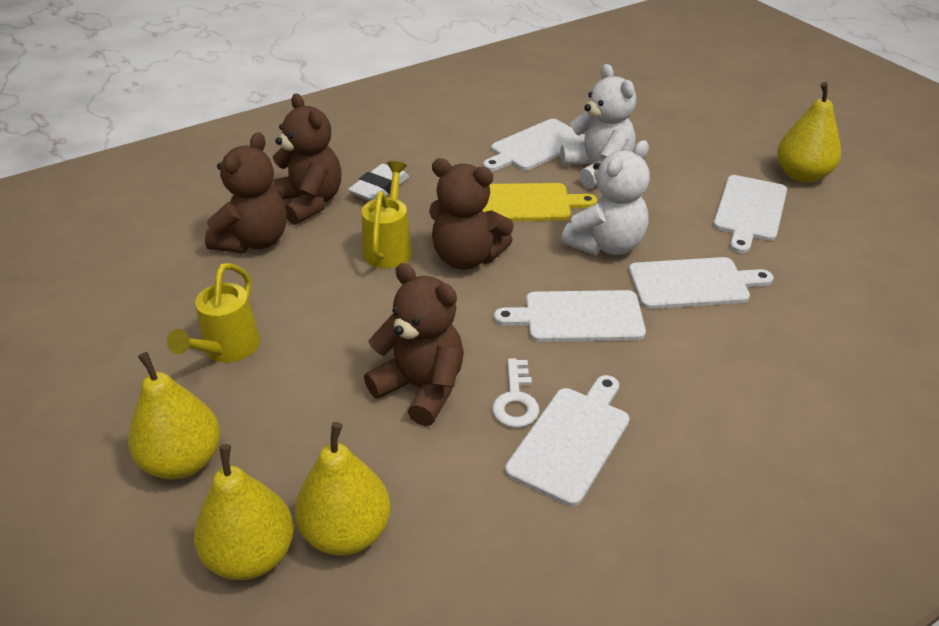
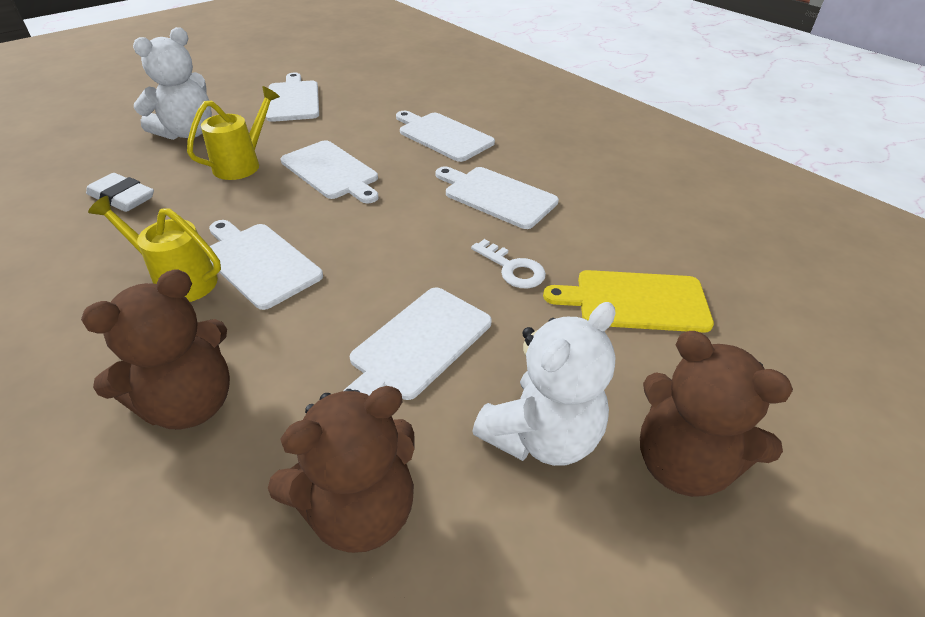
brown teddy bear: 4 -> 3
white cutting board: 5 -> 6
yellow pear: 4 -> 0

